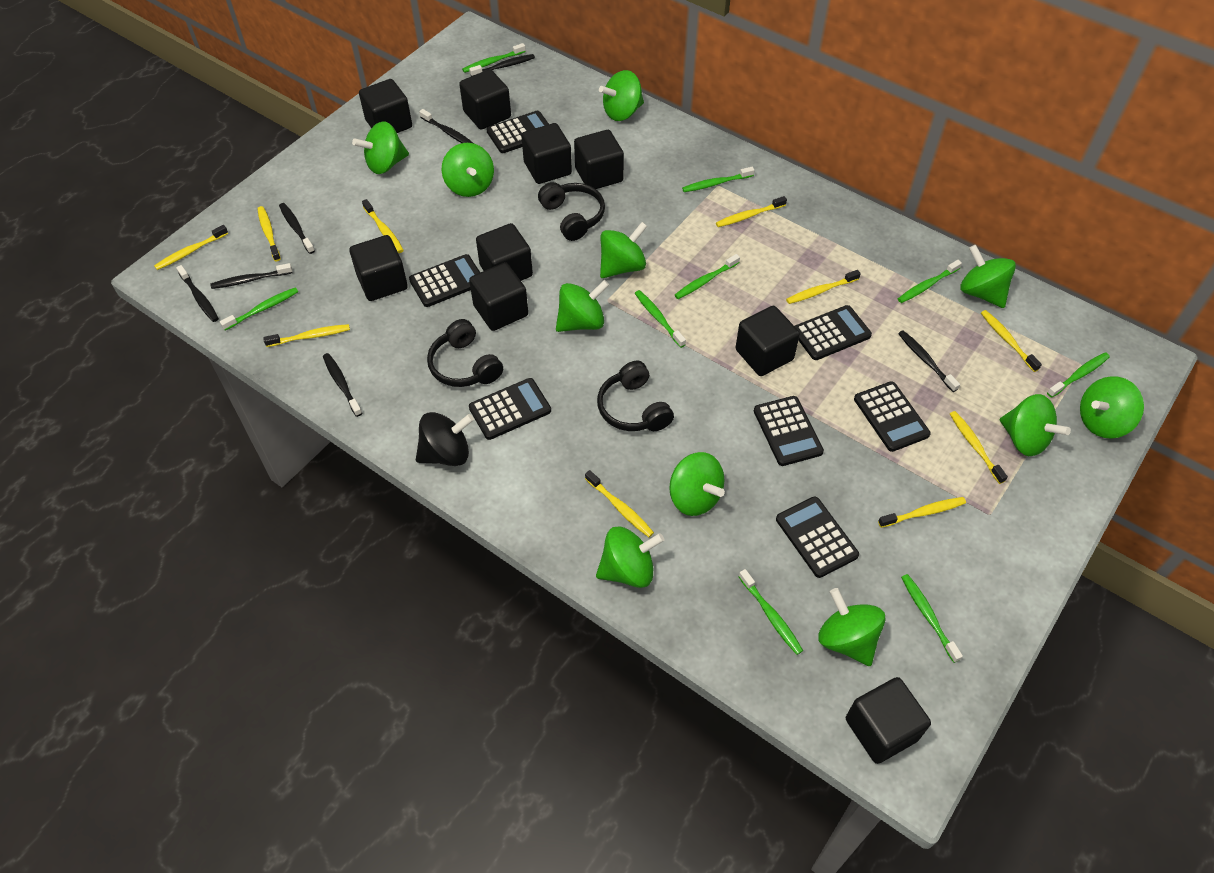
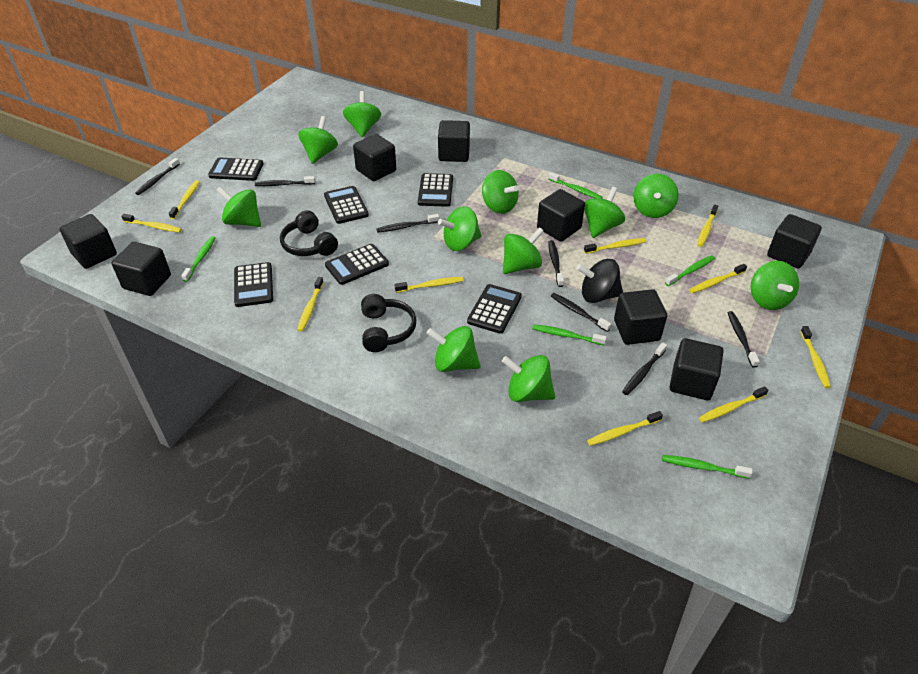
black calculator: 7 -> 6
black cube: 9 -> 8
black headphones: 3 -> 2
green toothbrush: 9 -> 5

